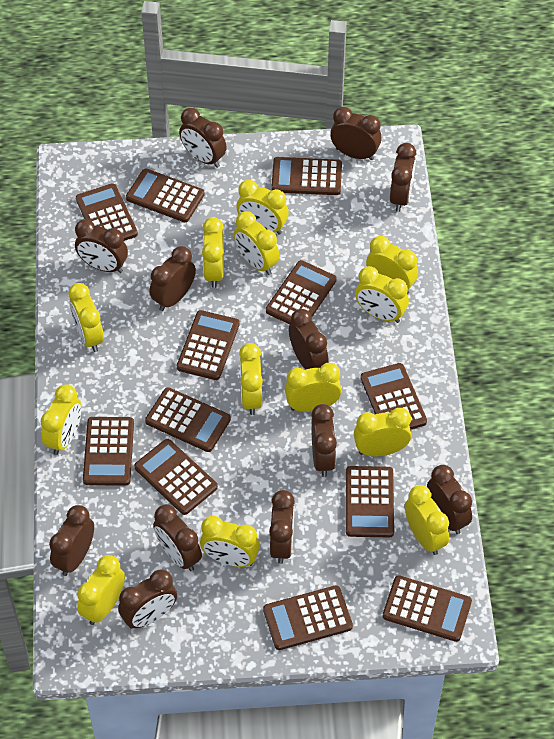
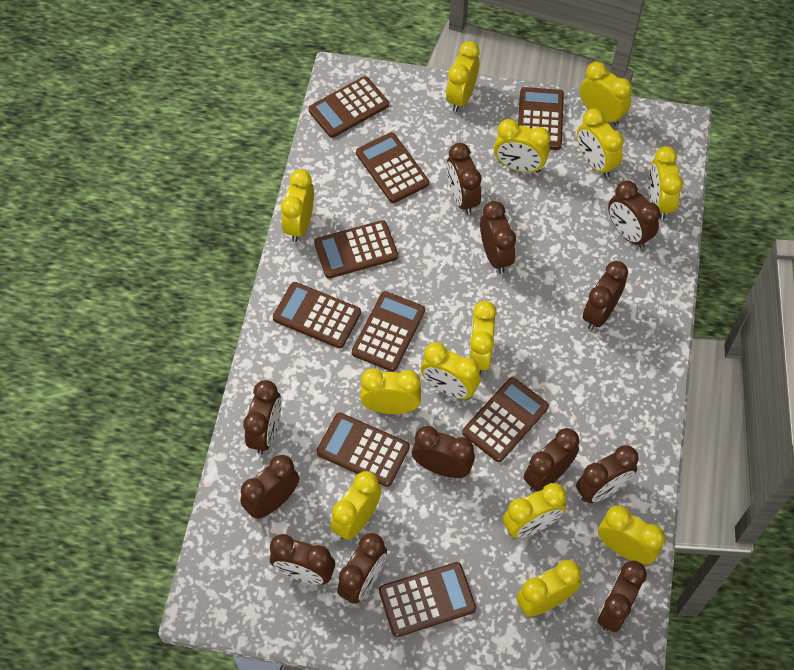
brown calculator: 12 -> 9

